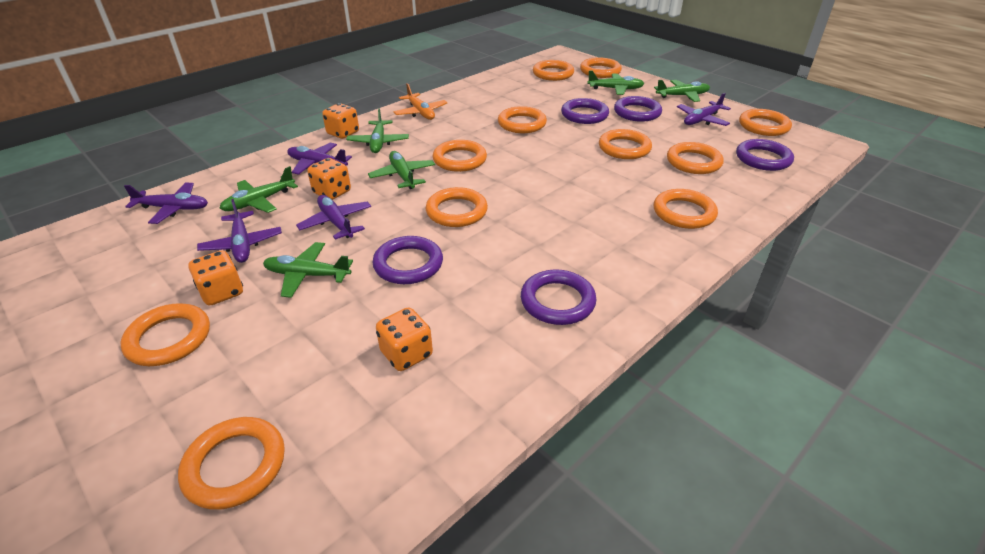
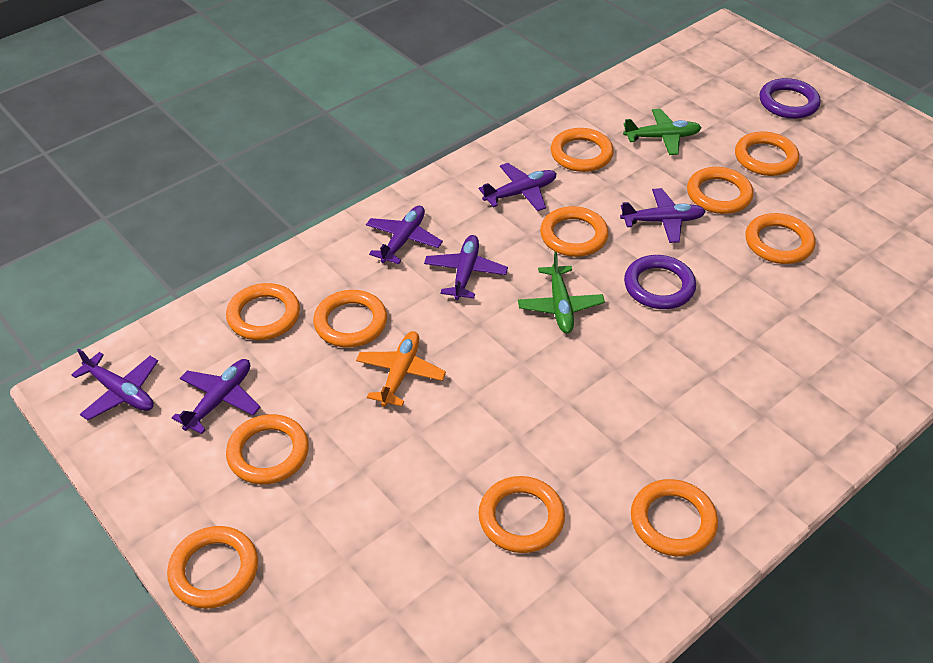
green plane: 6 -> 2
orange dice: 4 -> 0
purple plane: 5 -> 6
purple ring: 5 -> 2

